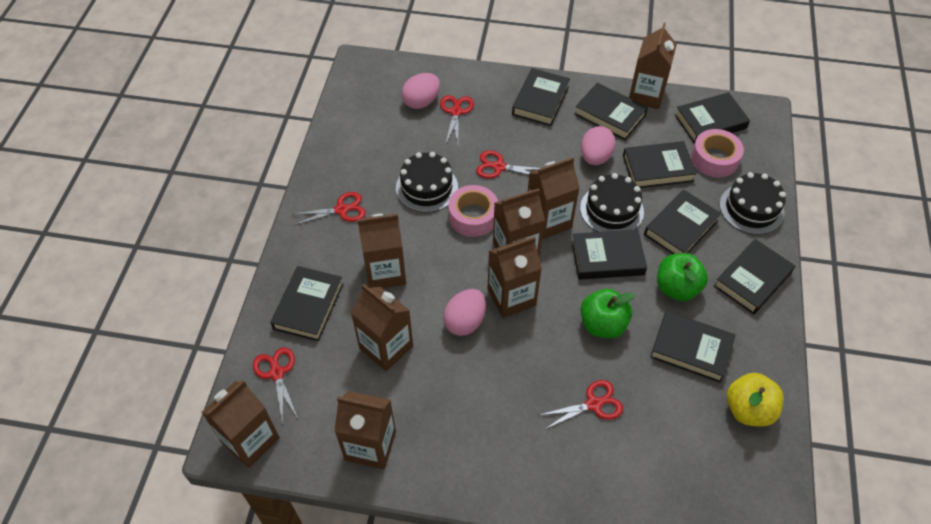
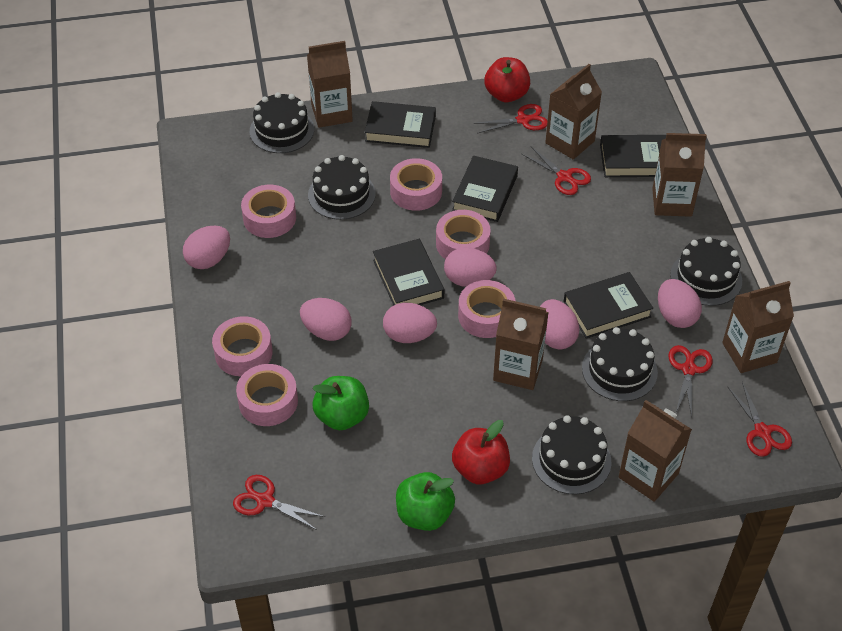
black book: 9 -> 5
black cake: 3 -> 5
brown carton: 8 -> 6
pink egg: 3 -> 6
pink tape: 2 -> 6
red apple: 0 -> 2
yellow apple: 1 -> 0

